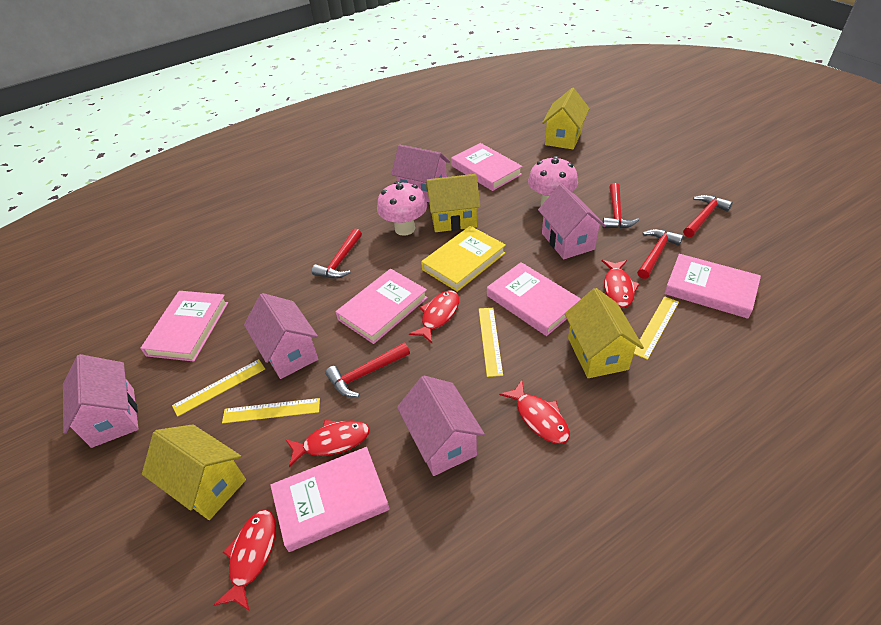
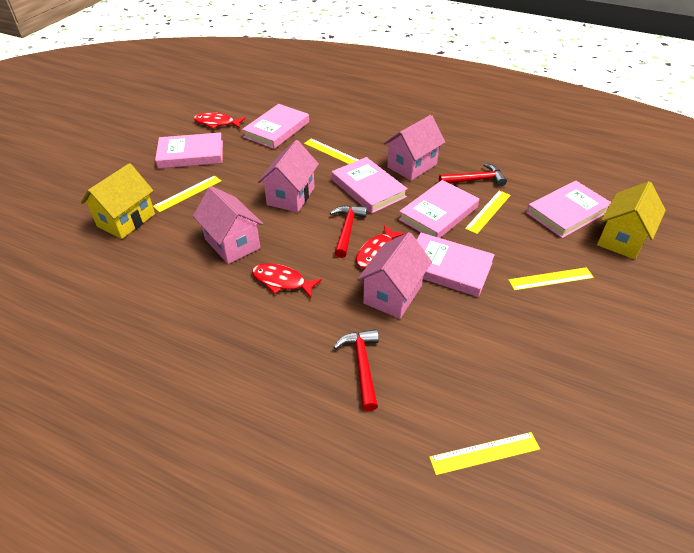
pink house: 5 -> 4
pink mushroom: 2 -> 0
red fish: 5 -> 3
red hammer: 5 -> 3
yellow book: 1 -> 0
yellow house: 4 -> 2
yellow ruler: 4 -> 5

